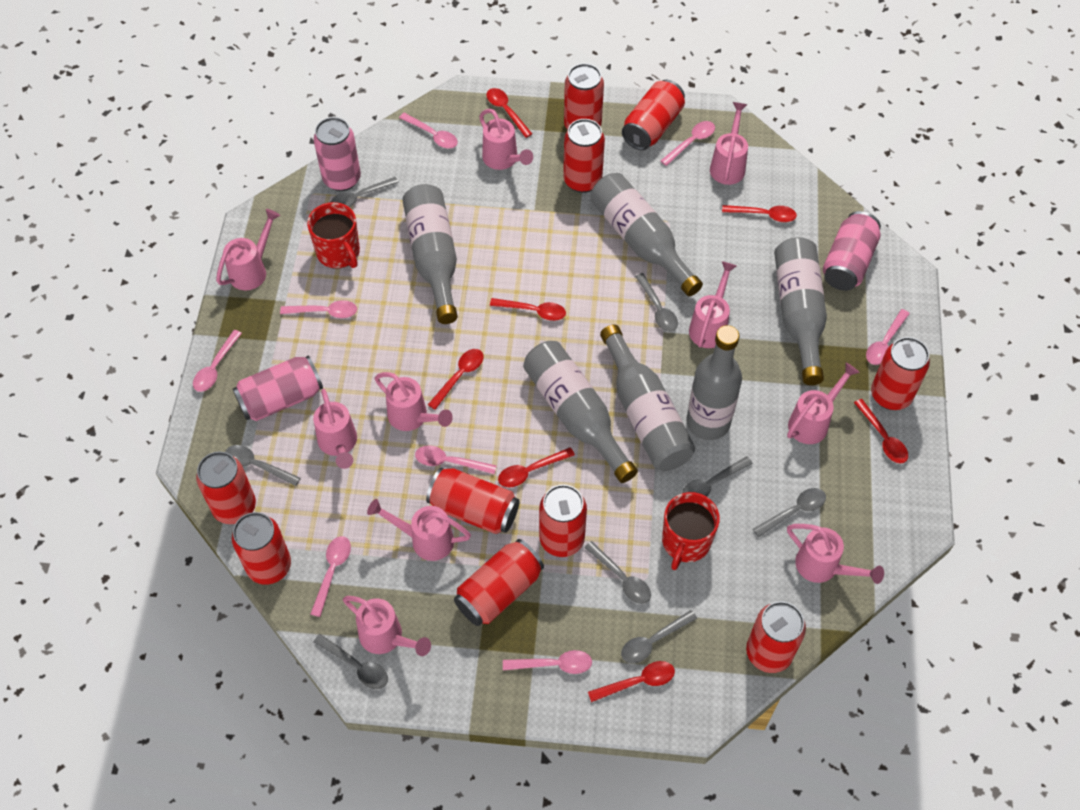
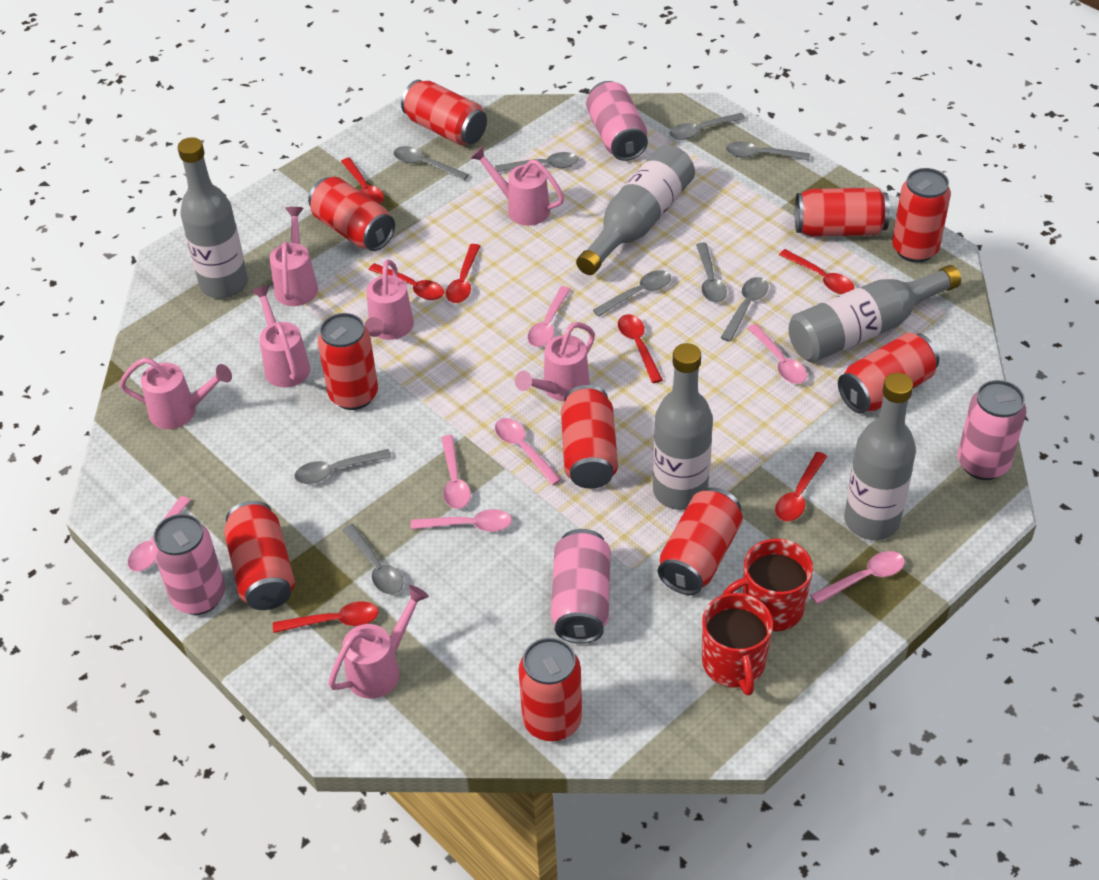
grey bottle: 6 -> 5
grey spoon: 8 -> 9
pink can: 3 -> 4
pink spoon: 8 -> 7
pink watering can: 10 -> 7

